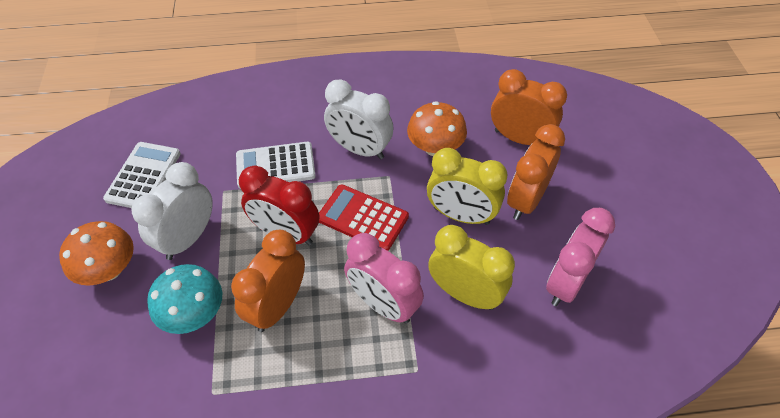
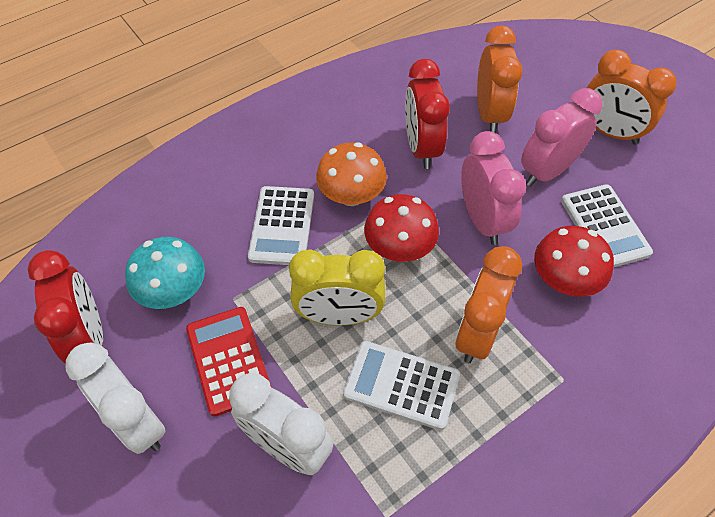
orange mushroom: 2 -> 1
red clock: 1 -> 2
red mushroom: 0 -> 2
white calculator: 2 -> 3
yellow clock: 2 -> 1

